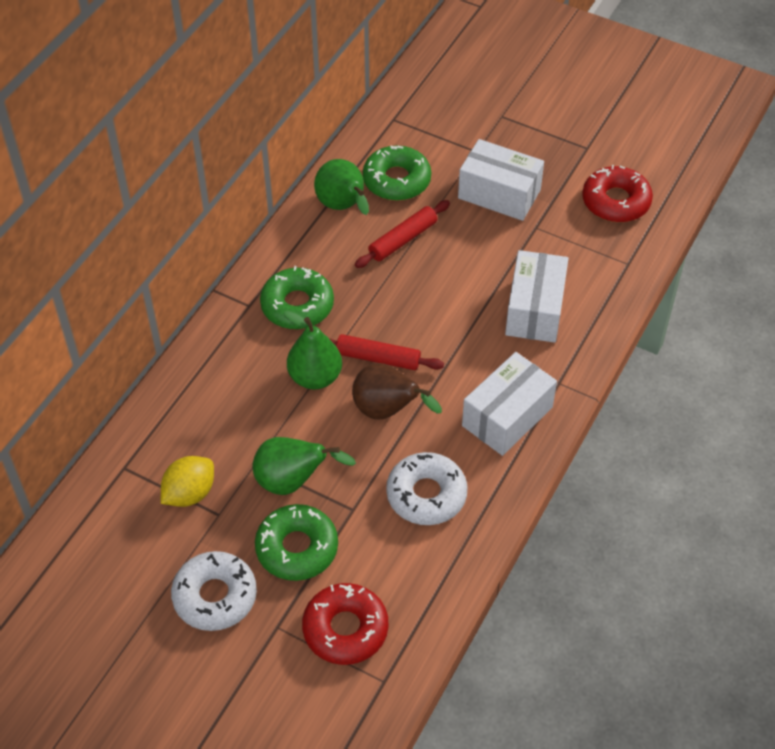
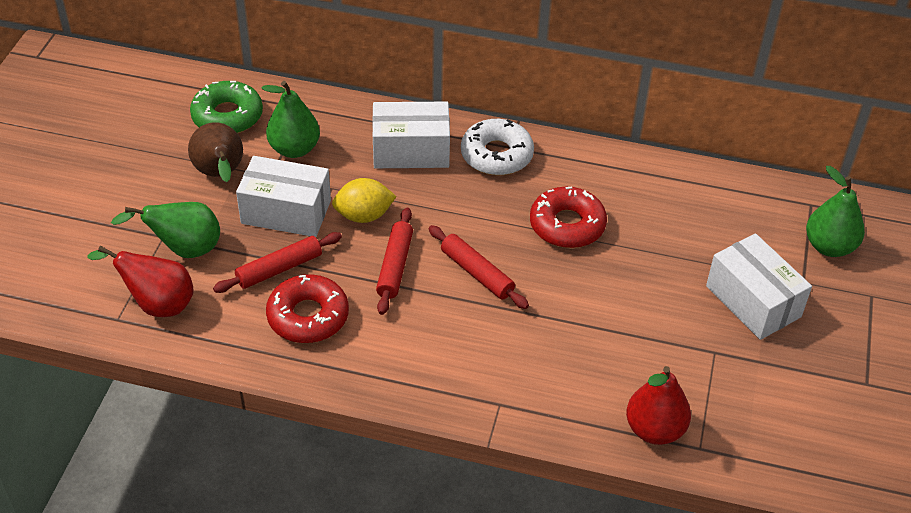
green donut: 3 -> 1
red pear: 0 -> 2
red rolling pin: 2 -> 3
white donut: 2 -> 1

